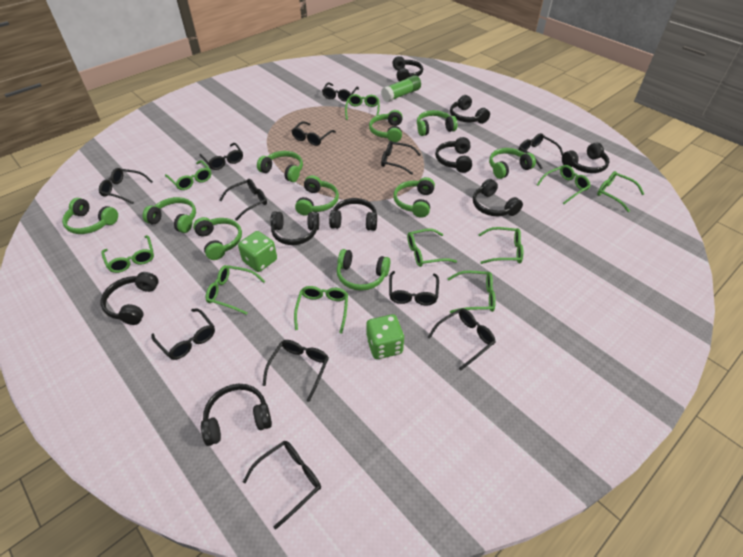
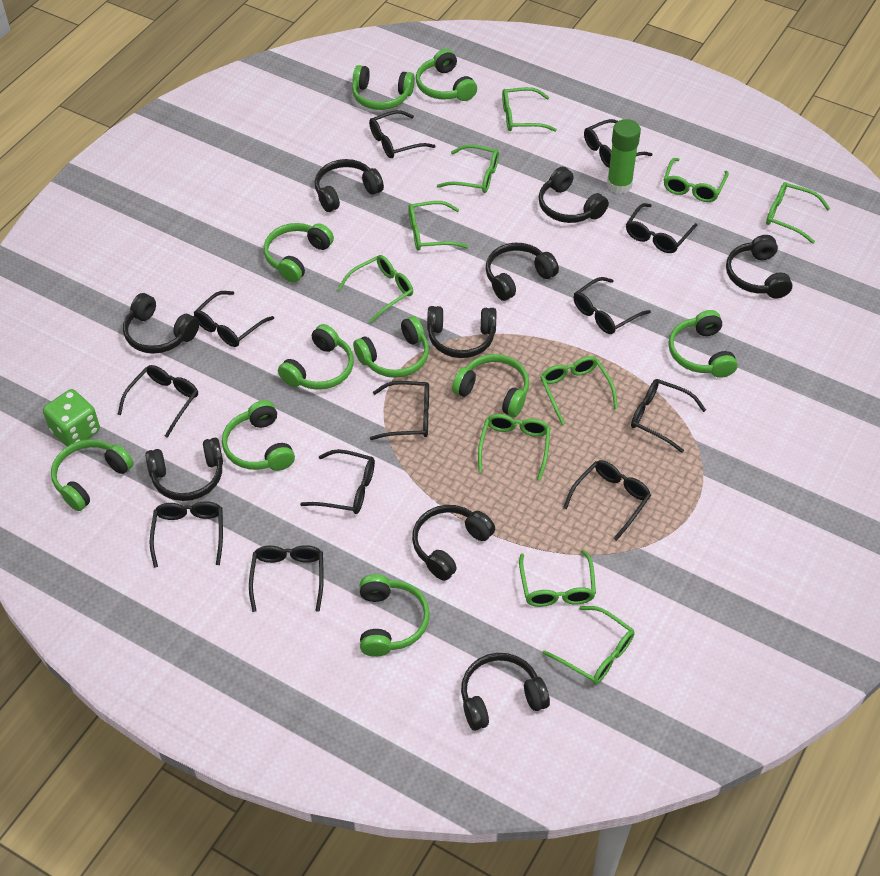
green dice: 2 -> 1

